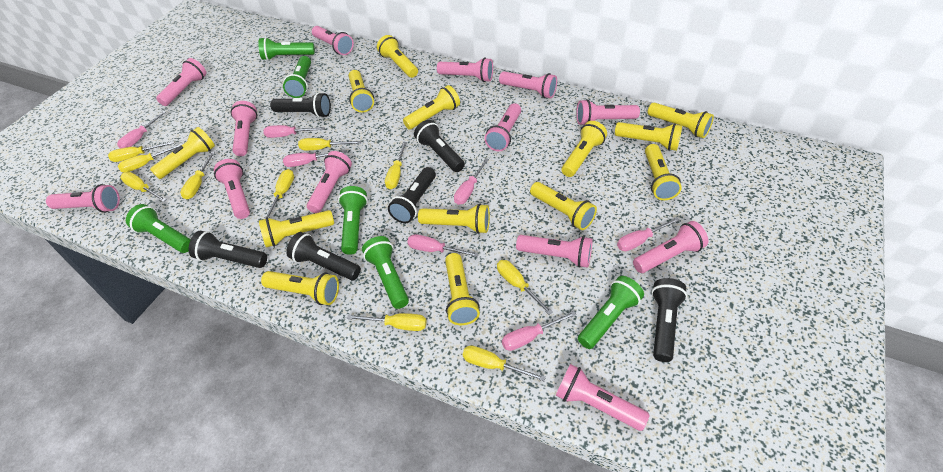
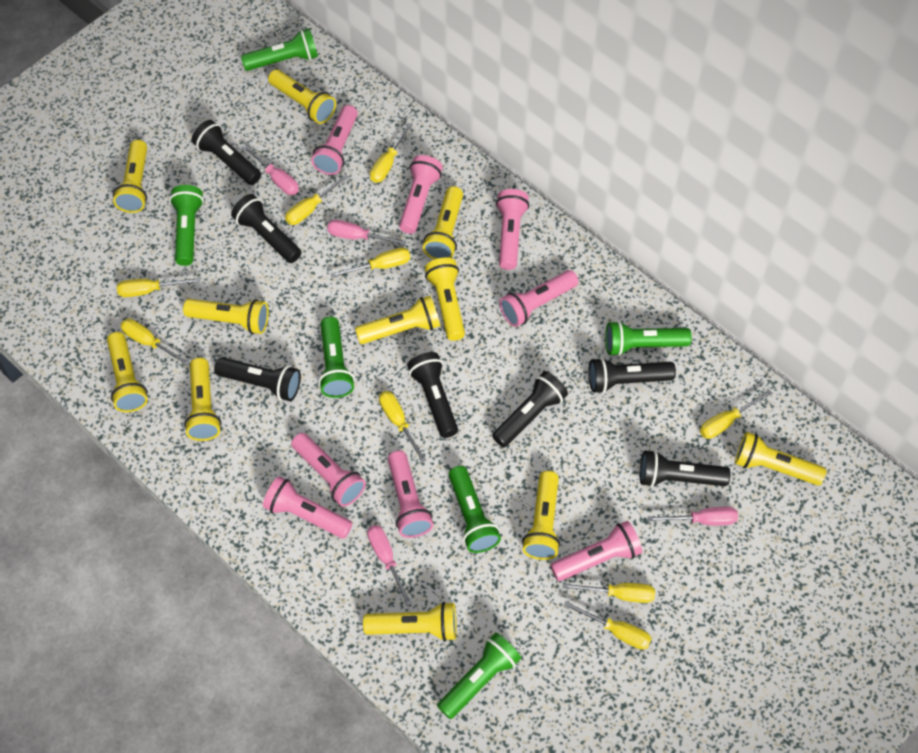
black flashlight: 6 -> 7
pink flashlight: 13 -> 8
pink screwdriver: 7 -> 4
yellow flashlight: 13 -> 11
yellow screwdriver: 10 -> 9

